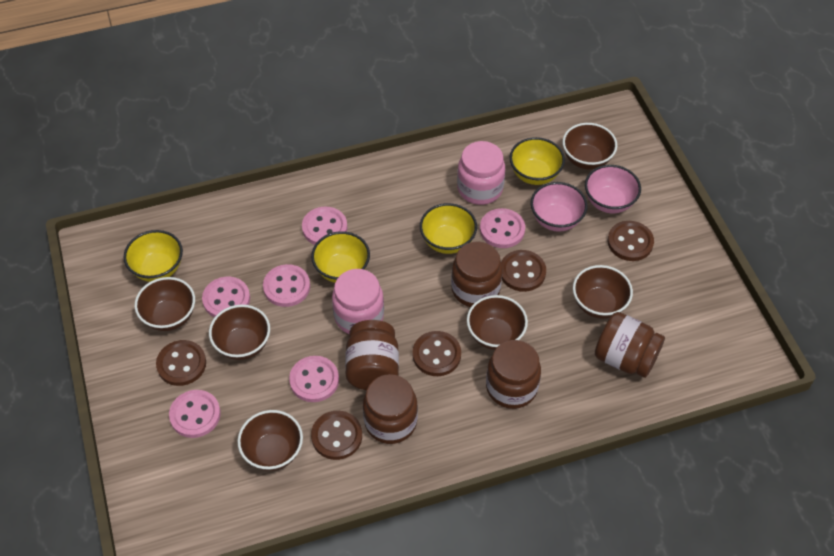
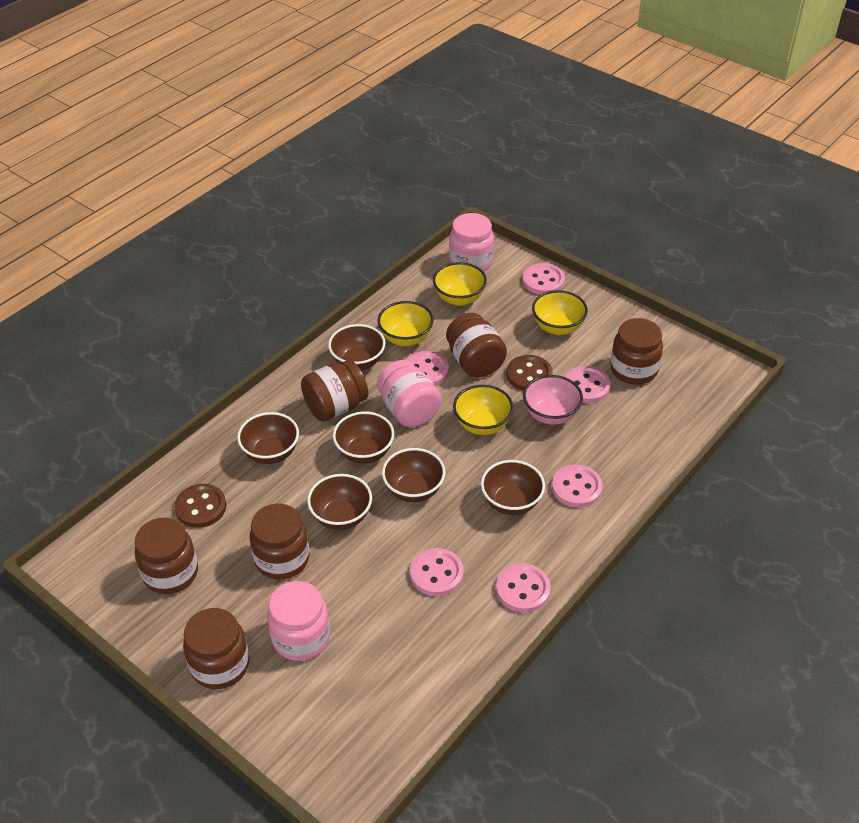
brown button: 5 -> 2
brown jar: 5 -> 6
pink bowl: 2 -> 1
pink jar: 2 -> 3

